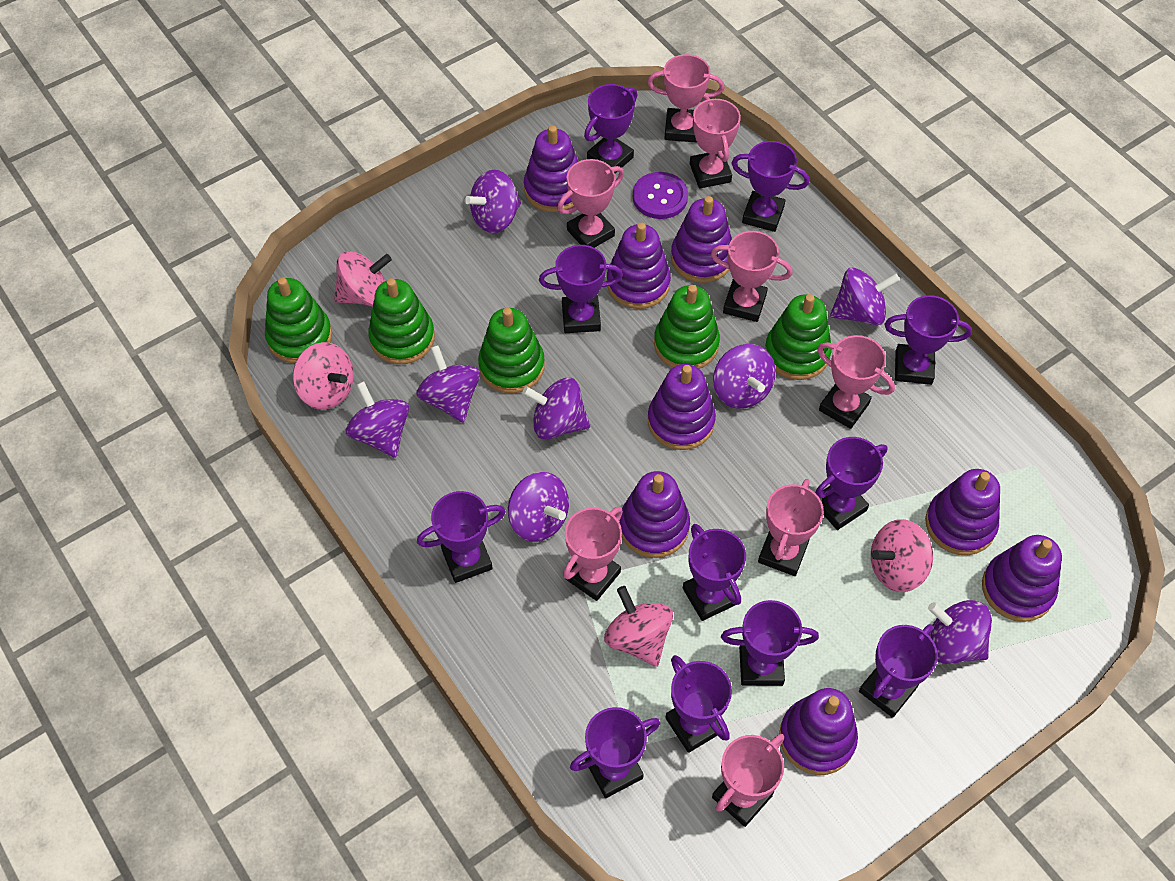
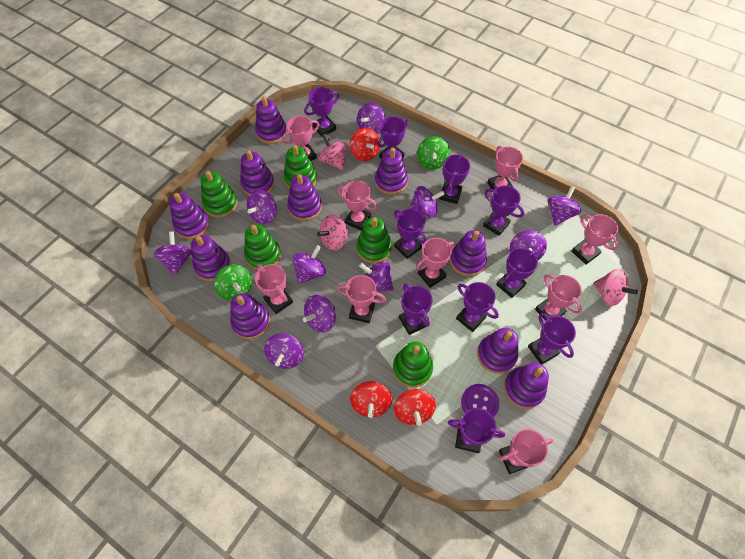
green spinning top: 0 -> 2
pink spinning top: 4 -> 3
pink trophy: 8 -> 9
purple spinning top: 8 -> 10
purple stacking toy: 8 -> 10
purple trophy: 11 -> 10
red spinning top: 0 -> 3

